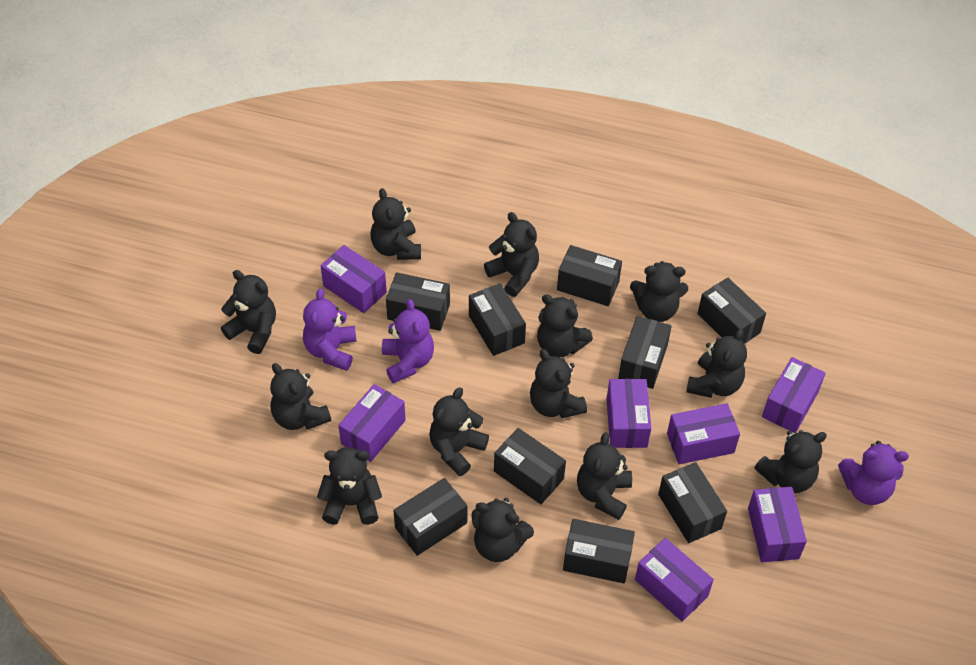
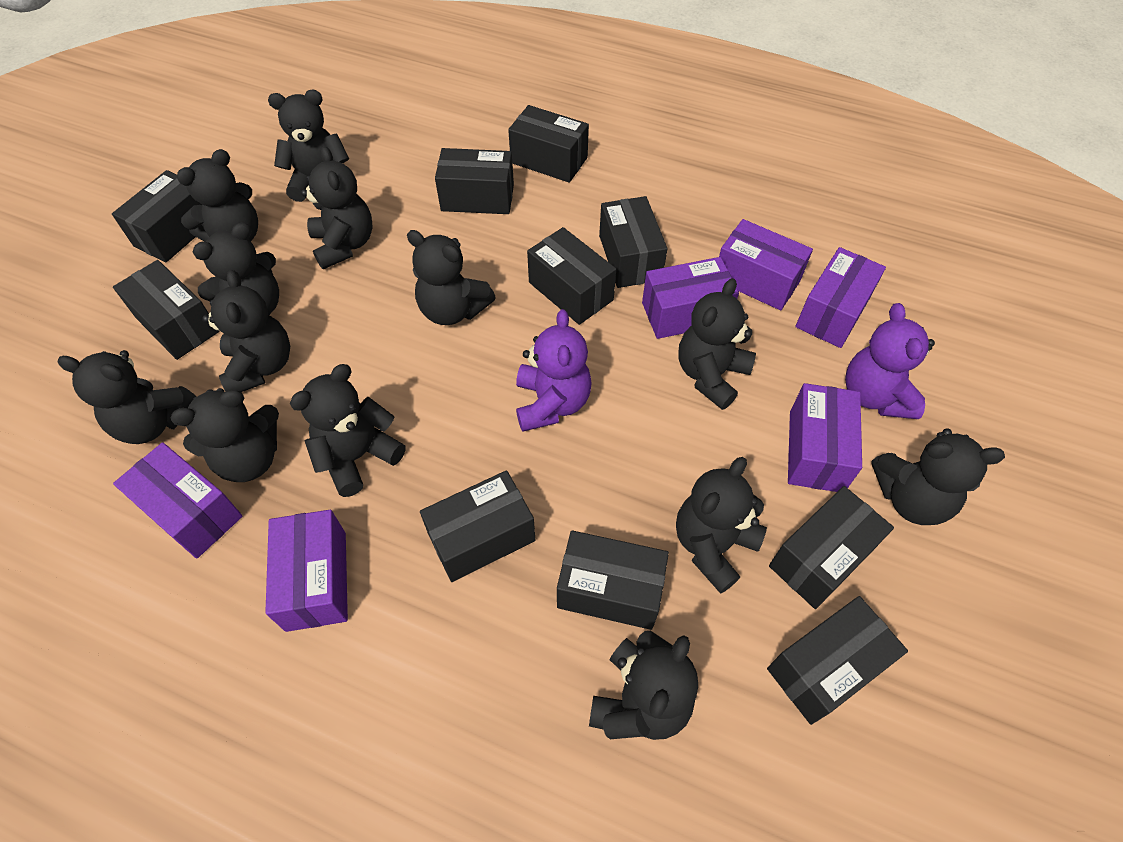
black box: 9 -> 10
purple box: 7 -> 6
purple teddy bear: 3 -> 2

